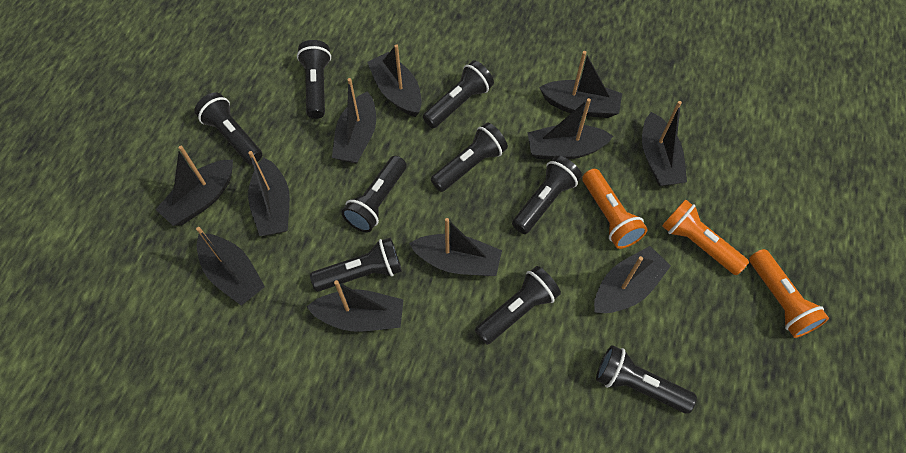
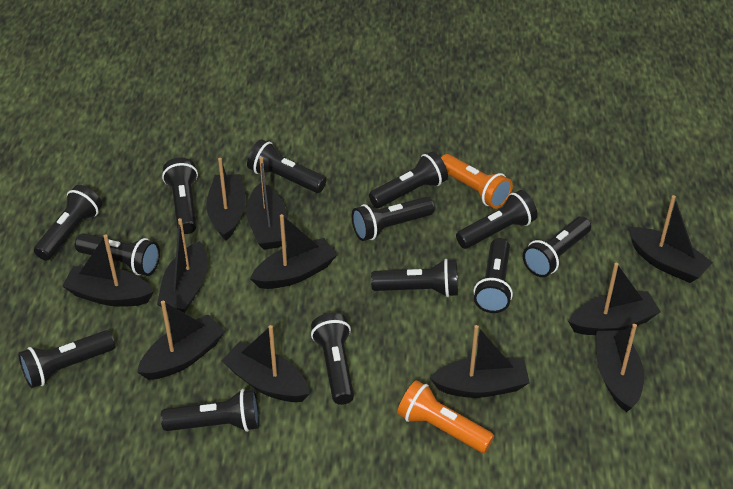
black flashlight: 9 -> 13
orange flashlight: 3 -> 2

